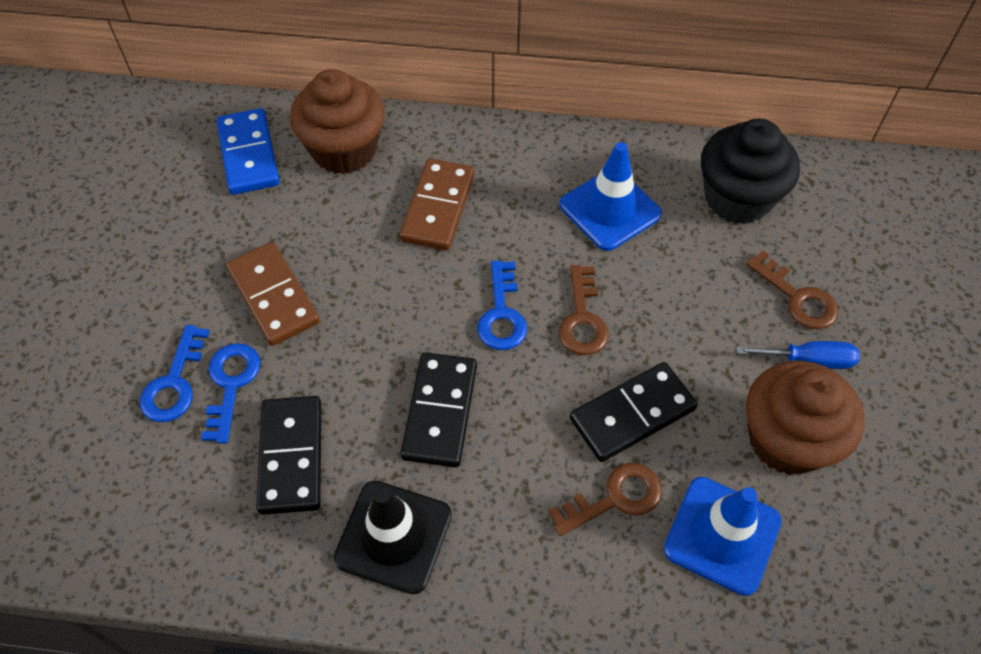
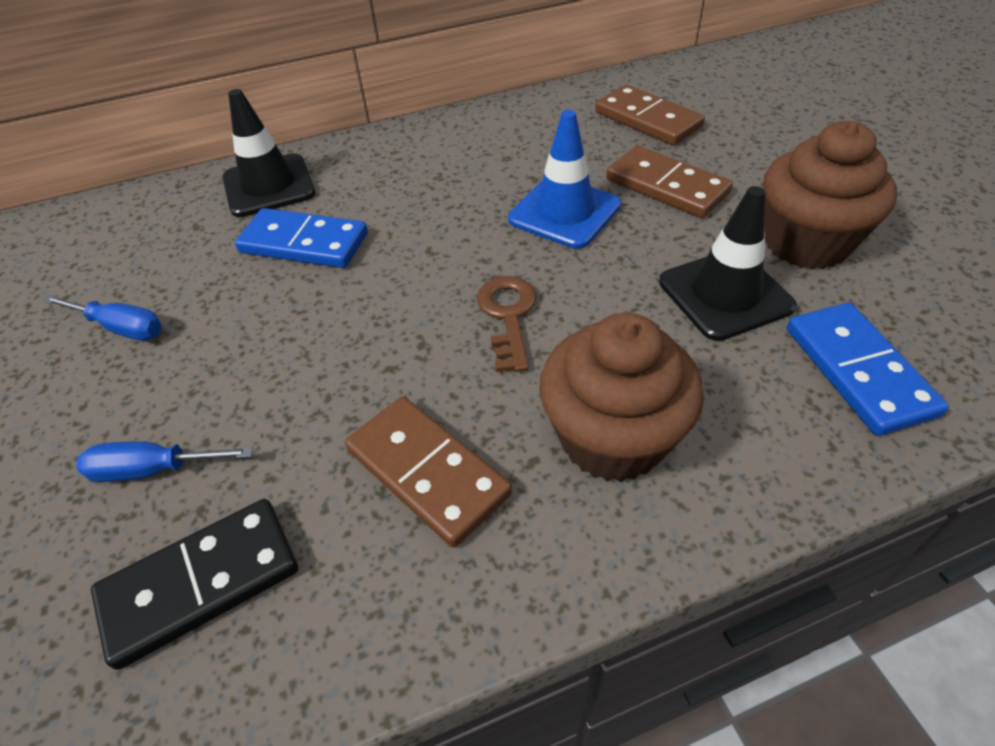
black cupcake: 1 -> 0
black domino: 3 -> 1
black traffic cone: 1 -> 2
blue domino: 1 -> 2
blue key: 3 -> 0
blue screwdriver: 1 -> 2
blue traffic cone: 2 -> 1
brown domino: 2 -> 3
brown key: 3 -> 1

